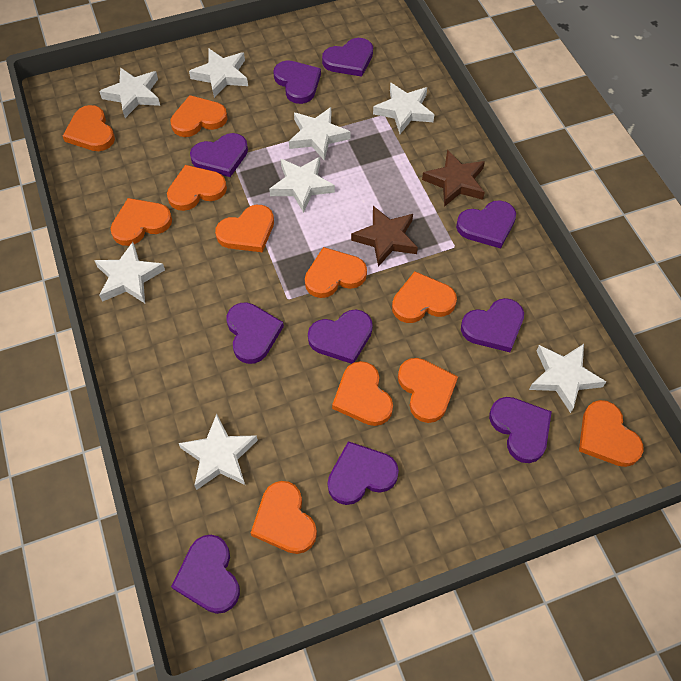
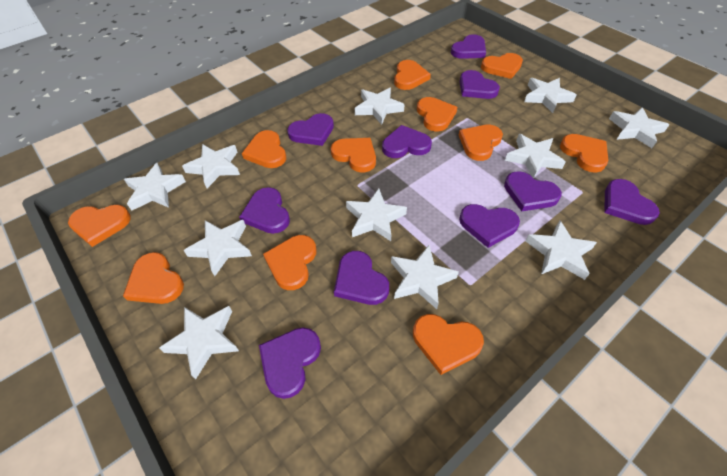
brown star: 2 -> 0
white star: 8 -> 11

